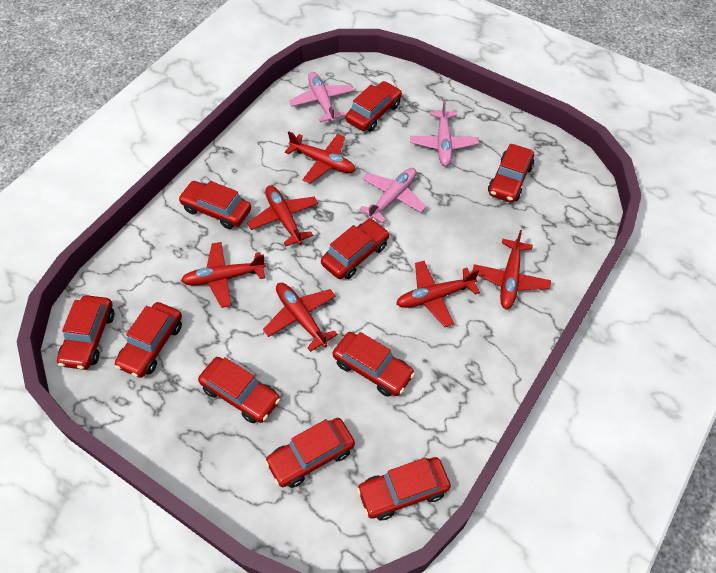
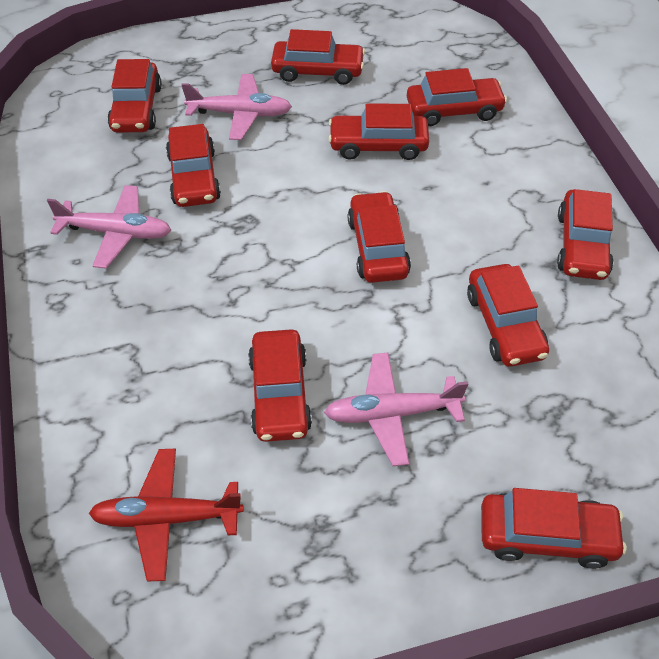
red plane: 6 -> 1

